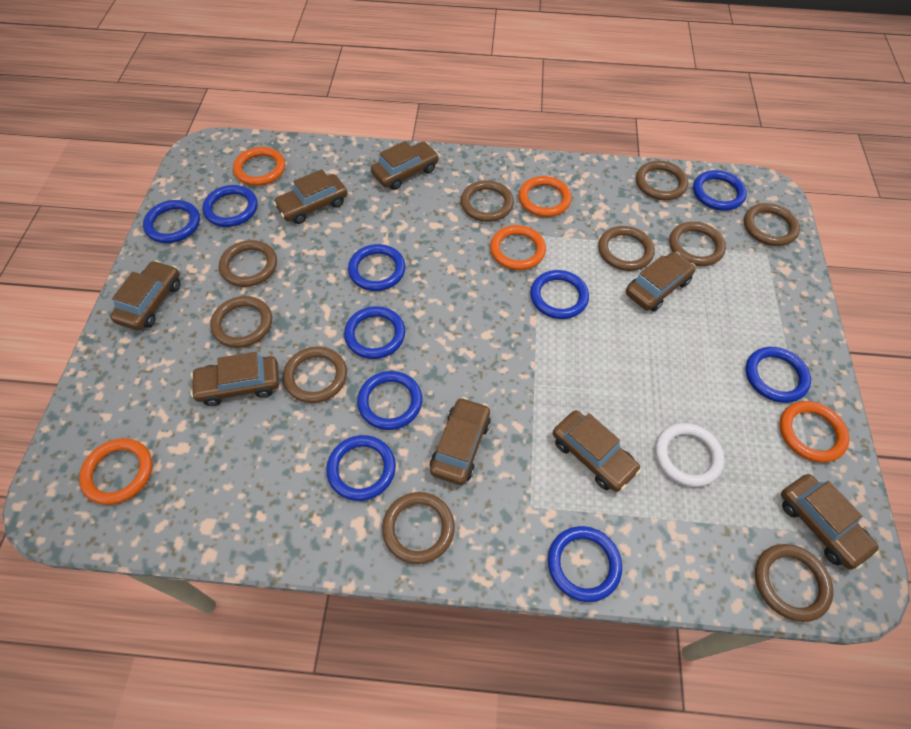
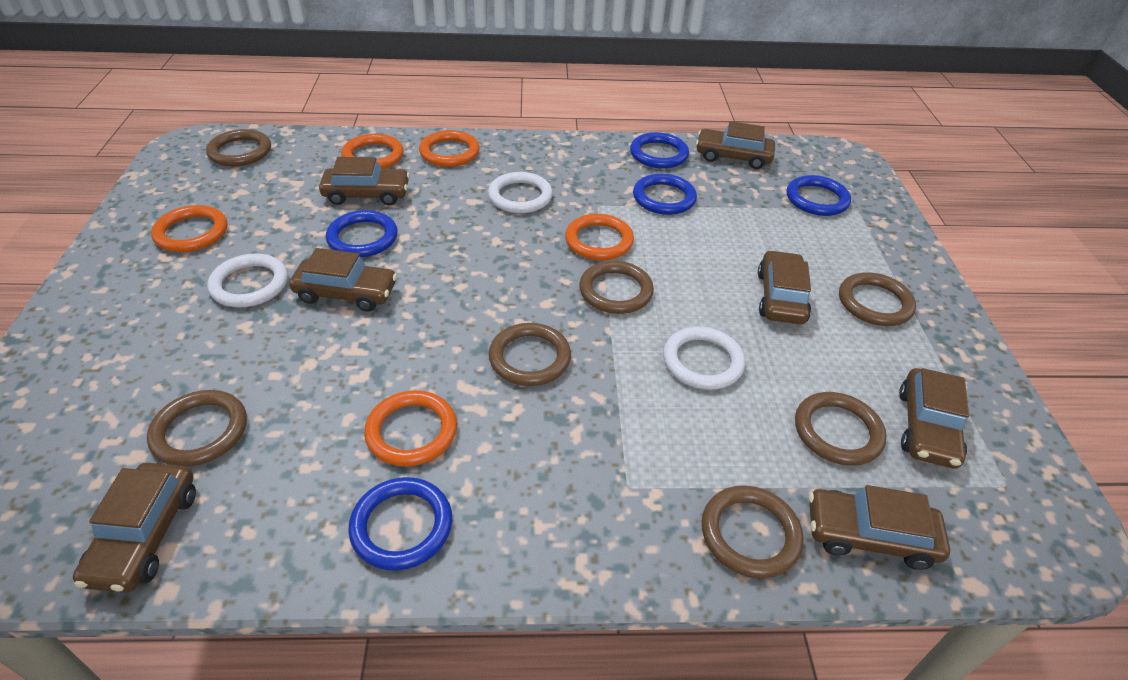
blue ring: 10 -> 5
brown car: 8 -> 7
brown ring: 10 -> 7
white ring: 1 -> 3

